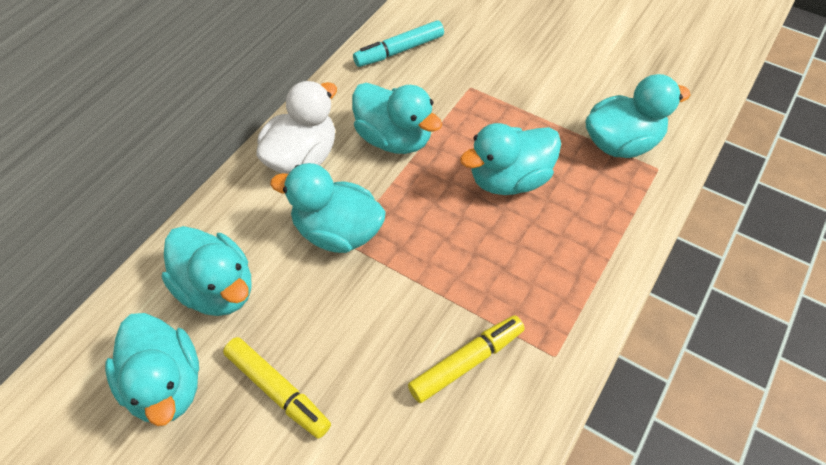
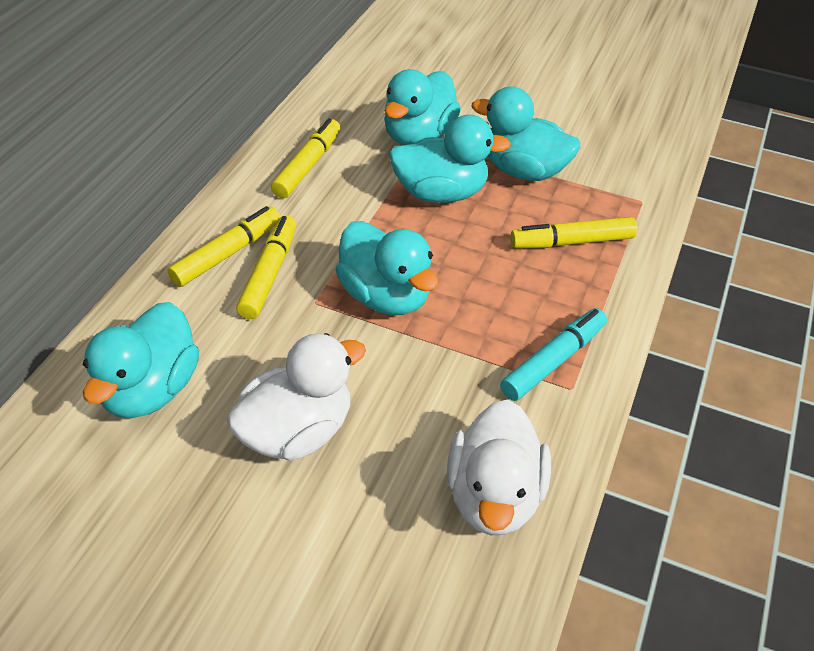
turquoise duck: 6 -> 5
white duck: 1 -> 2
yellow marker: 2 -> 4

